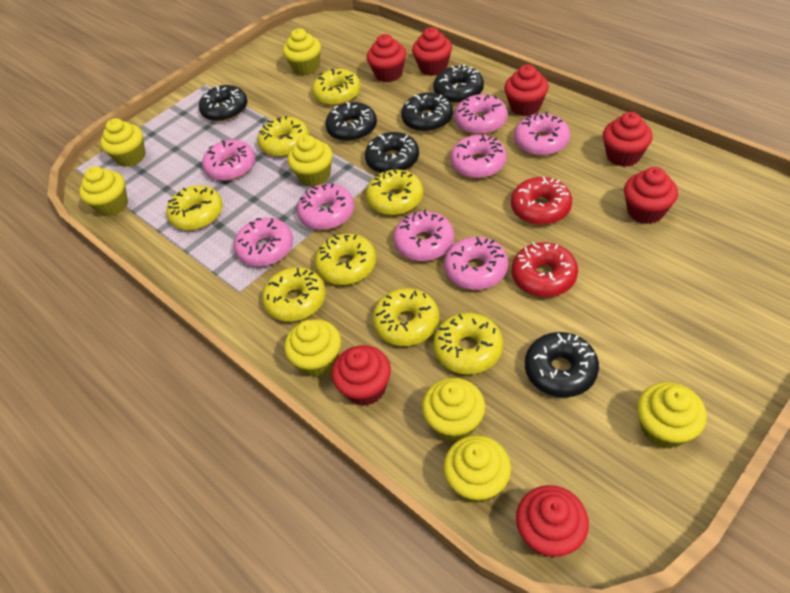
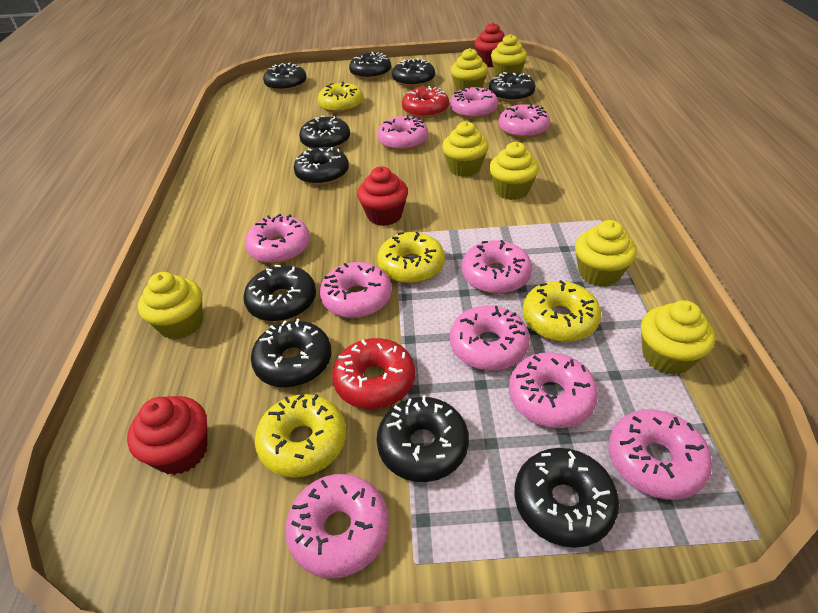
black donut: 6 -> 10
pink donut: 8 -> 10
red cupcake: 7 -> 3
yellow cupcake: 8 -> 7
yellow donut: 8 -> 4

